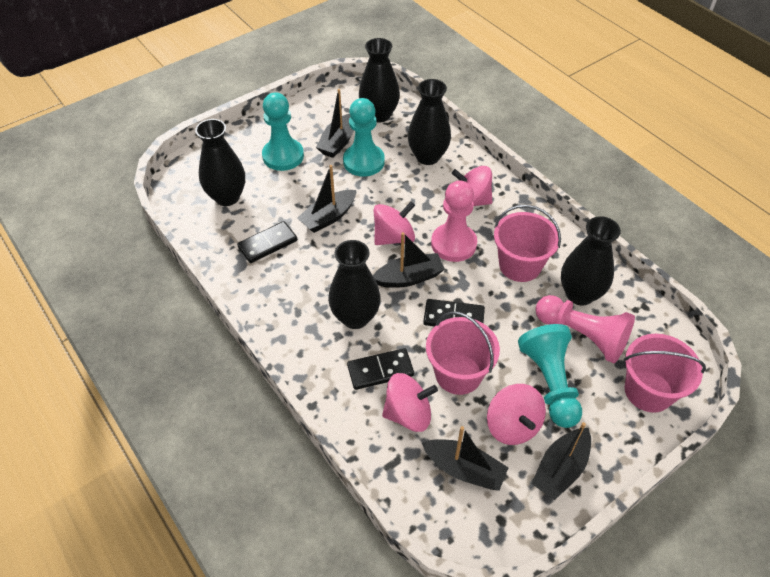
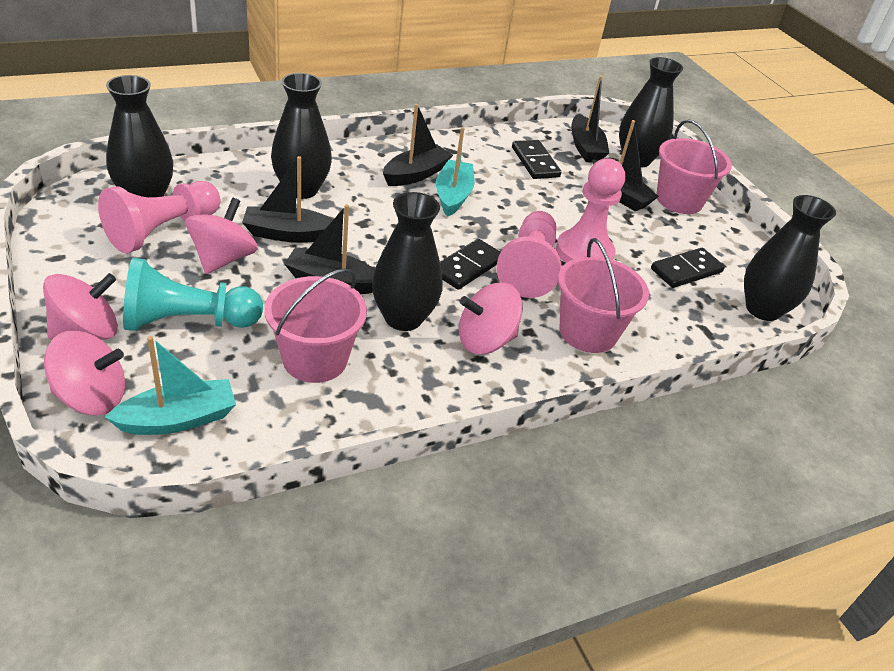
pink pawn: 2 -> 3
turquoise boat: 0 -> 2
turquoise pawn: 3 -> 1

